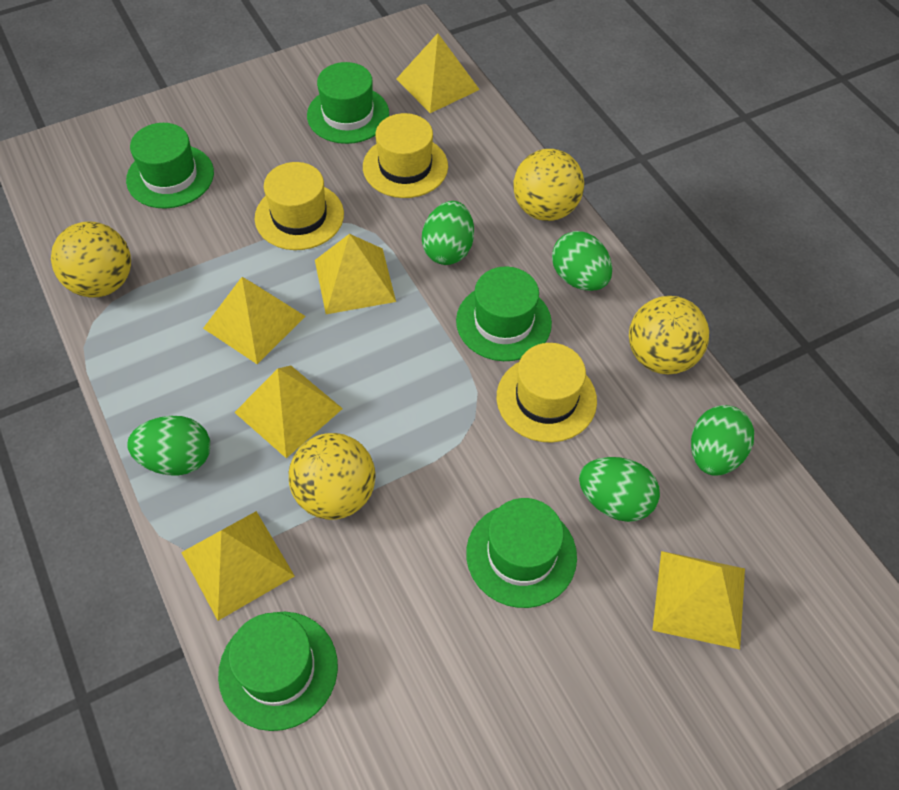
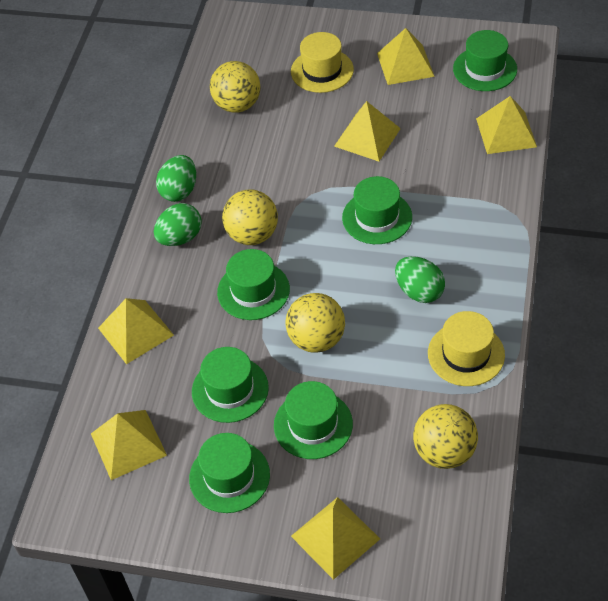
green egg: 5 -> 3
green hat: 5 -> 6
yellow hat: 3 -> 2

